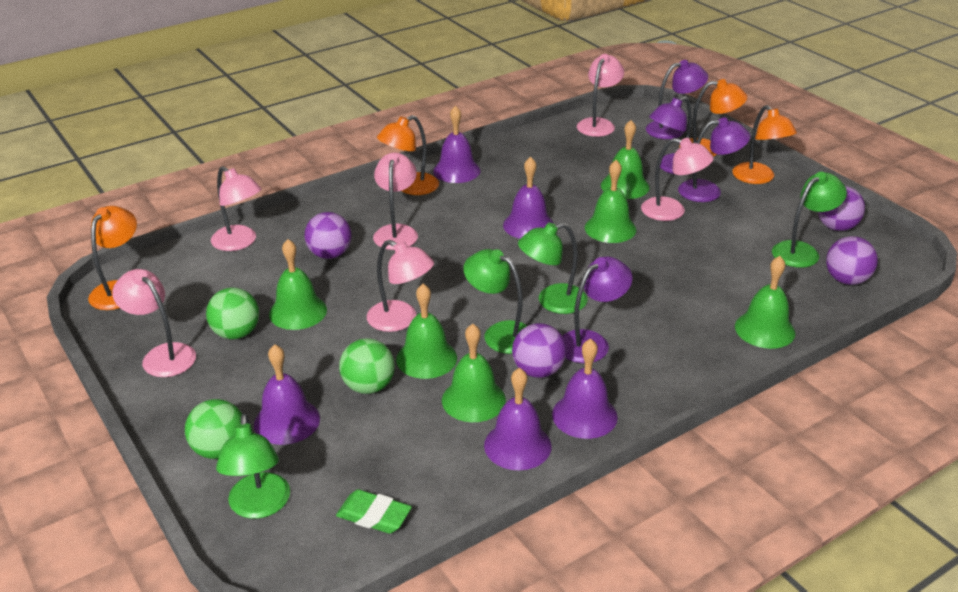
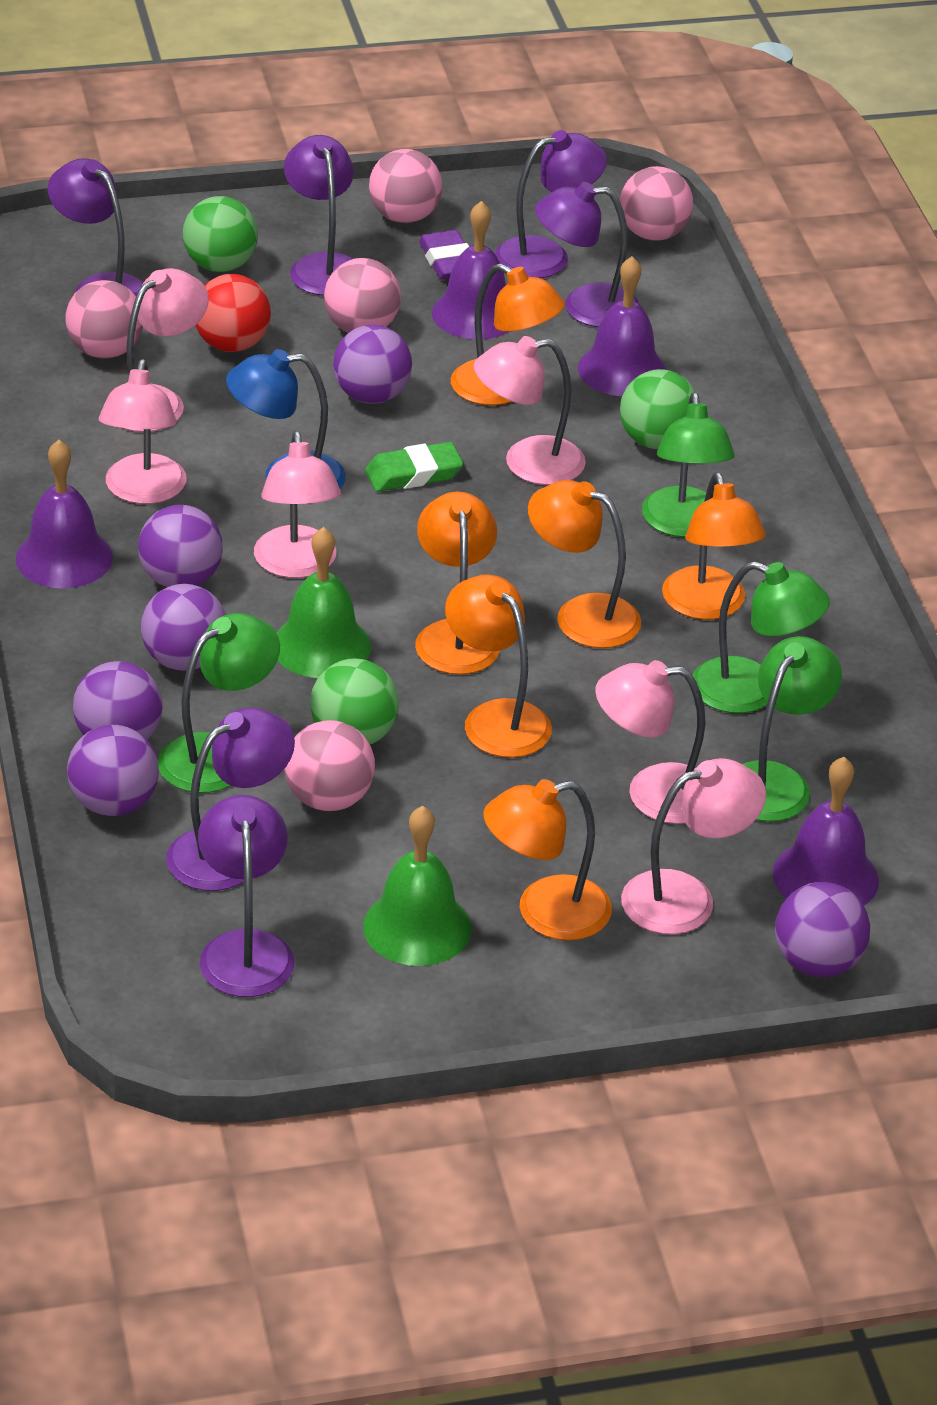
blue lamp: 0 -> 1
green bell: 6 -> 2
orange lamp: 4 -> 6
pink ball: 0 -> 5
purple ball: 4 -> 6
purple bell: 5 -> 4
purple eraser: 0 -> 1
purple lamp: 4 -> 6
red ball: 0 -> 1

